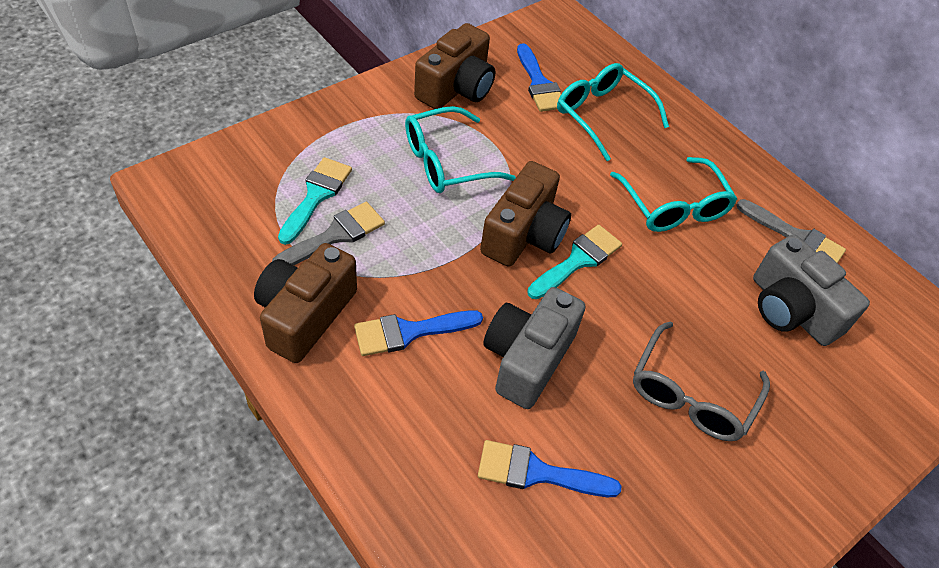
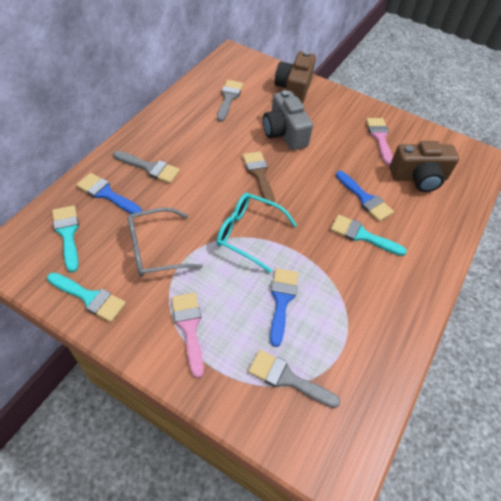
brown brush: 0 -> 1
brown camera: 3 -> 2
grey brush: 2 -> 3
grey camera: 2 -> 1
pink brush: 0 -> 2
turquoise brush: 2 -> 3
turquoise glasses: 3 -> 1

